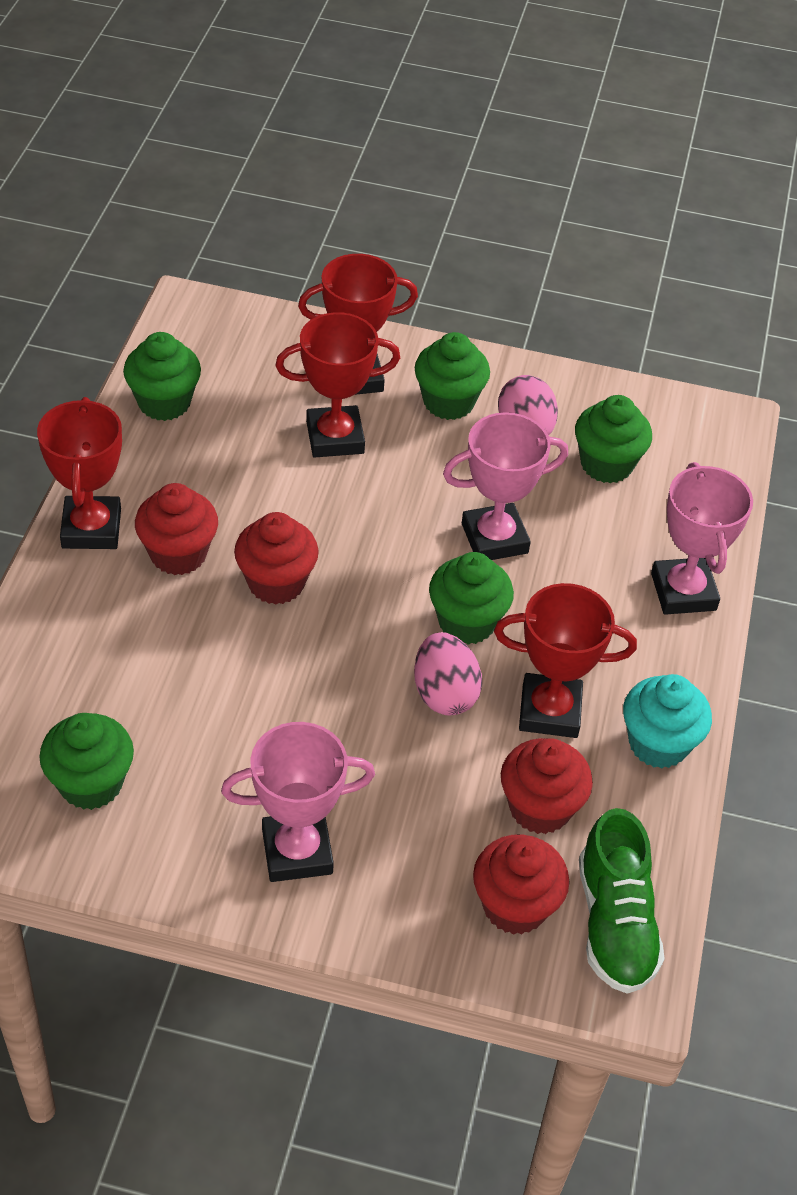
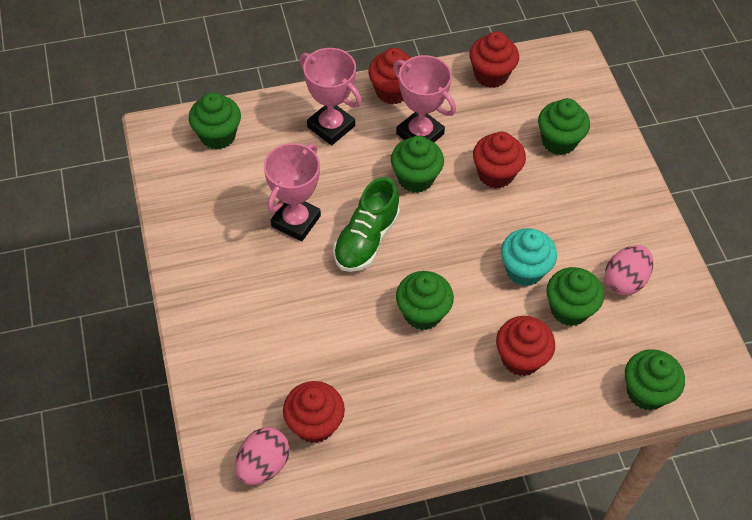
green cupcake: 5 -> 6
red cupcake: 4 -> 5
red trophy: 4 -> 0

